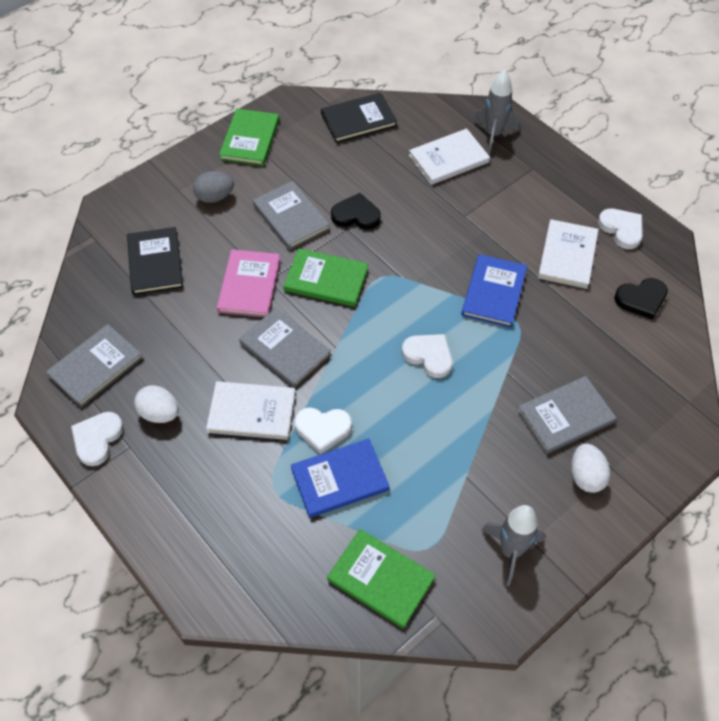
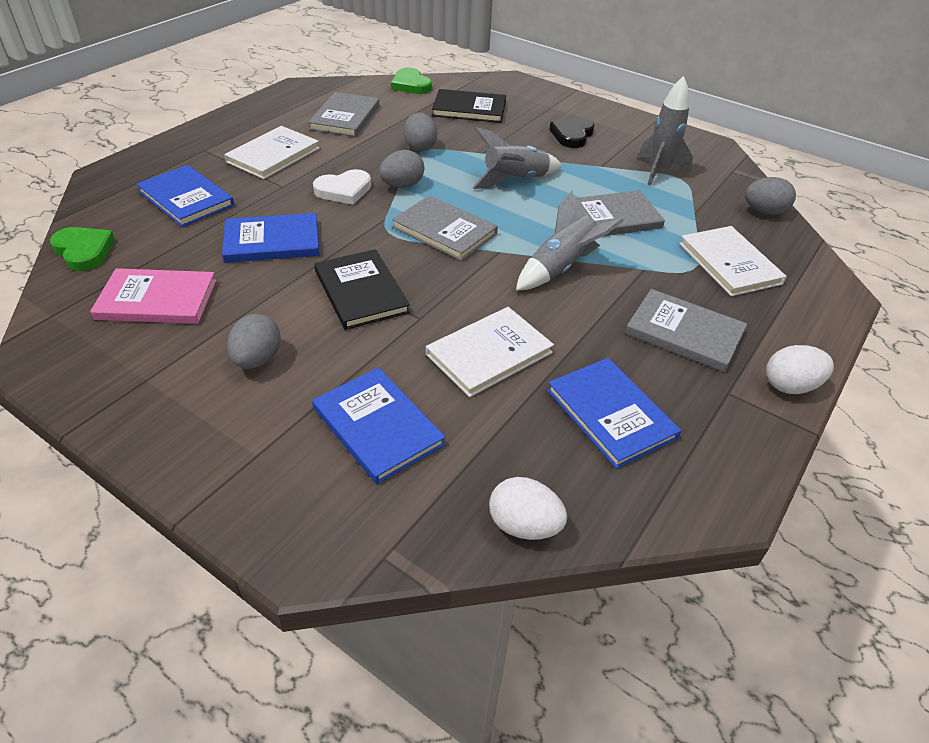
black heart: 2 -> 1
blue book: 2 -> 4
green book: 3 -> 0
green heart: 0 -> 2
grey egg: 1 -> 4
grey rocket: 2 -> 3
white heart: 4 -> 1

